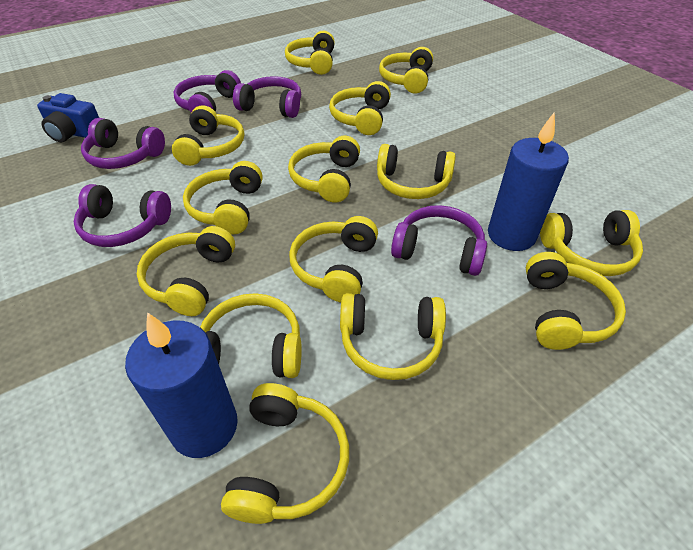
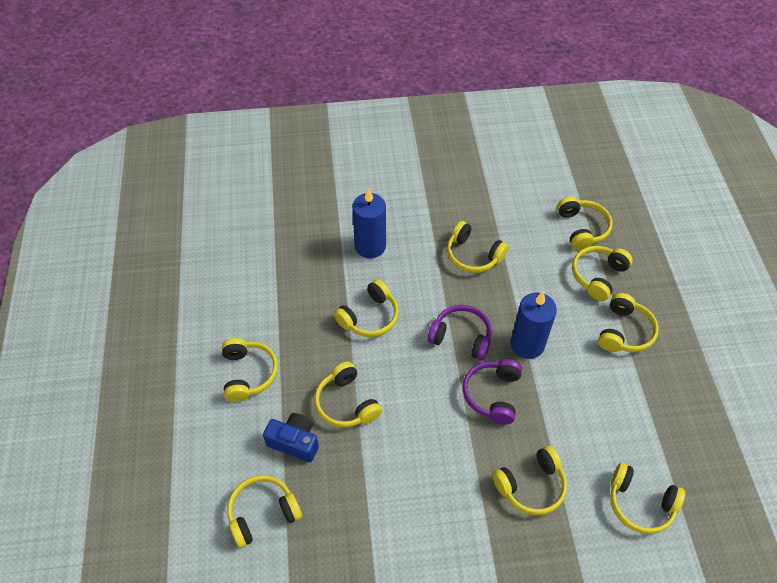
purple headphones: 5 -> 2
yellow headphones: 14 -> 10

